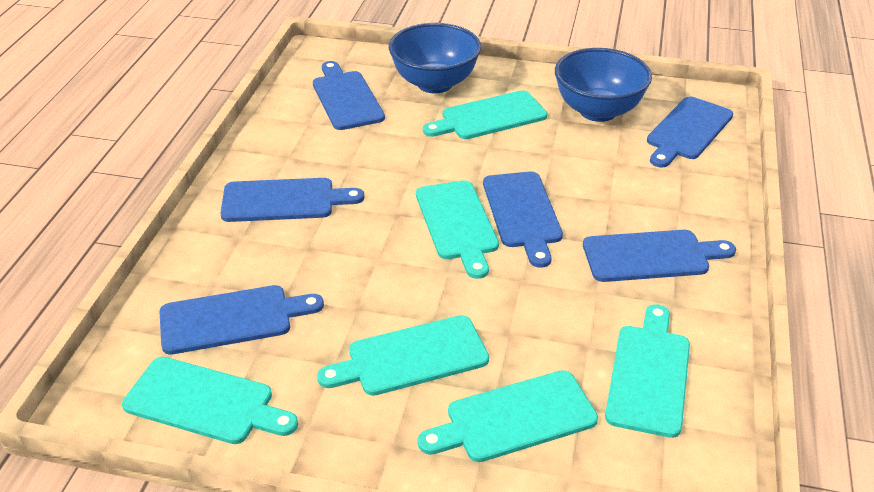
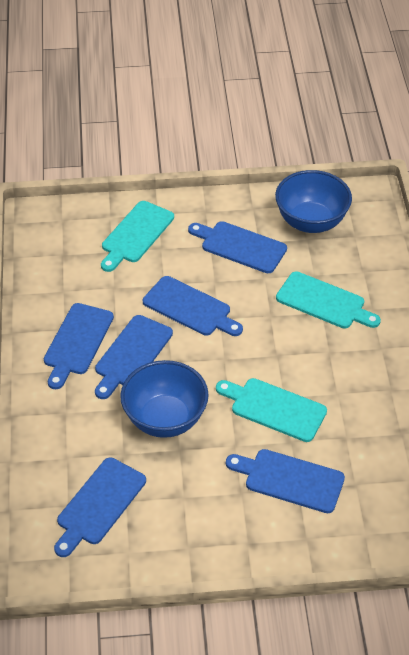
turquoise cutting board: 6 -> 3

